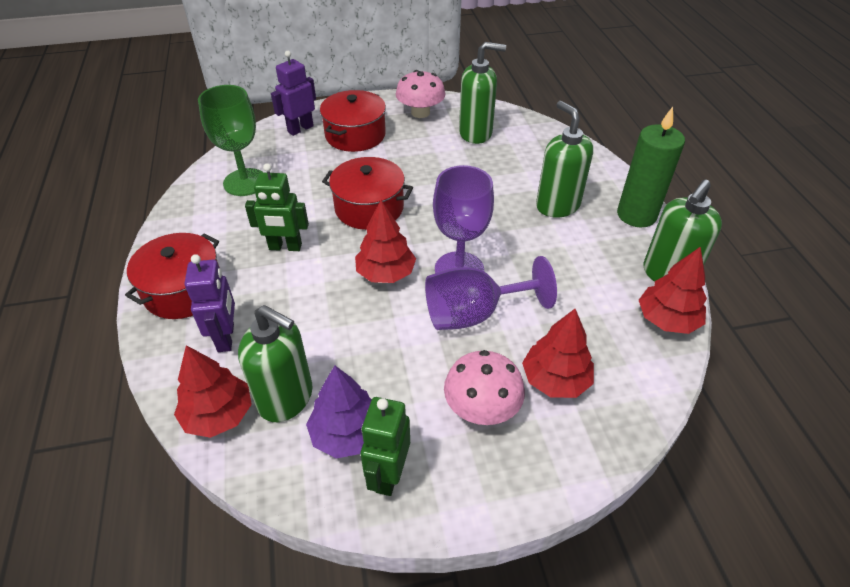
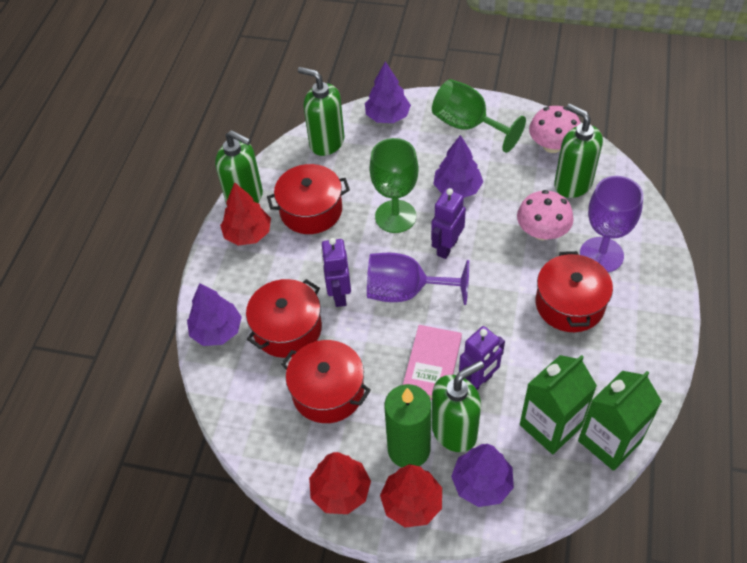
green carton: 0 -> 2
green goblet: 1 -> 2
green robot: 2 -> 0
pink book: 0 -> 1
purple robot: 2 -> 3
purple tree: 1 -> 4
red pot: 3 -> 4
red tree: 4 -> 3

